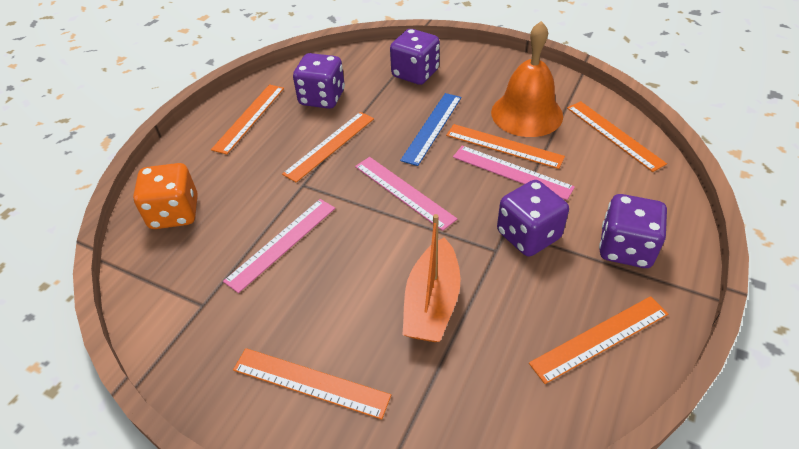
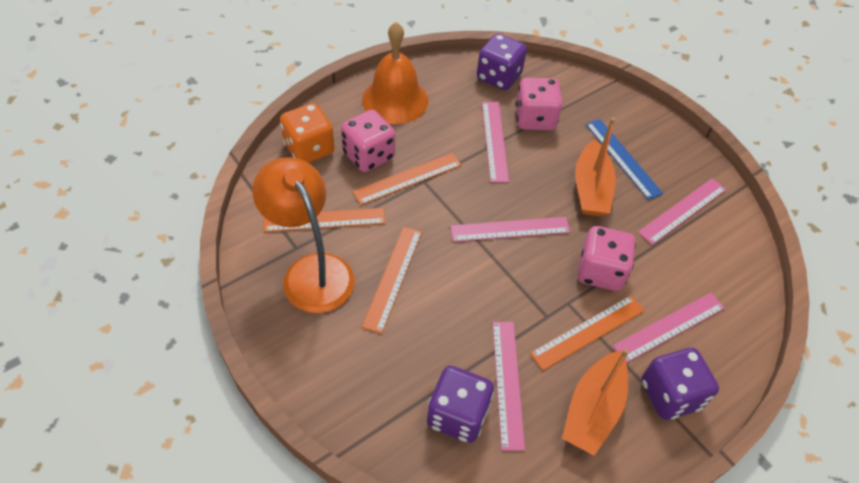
orange boat: 1 -> 2
orange lamp: 0 -> 1
orange ruler: 6 -> 4
pink dice: 0 -> 3
pink ruler: 3 -> 5
purple dice: 4 -> 3

